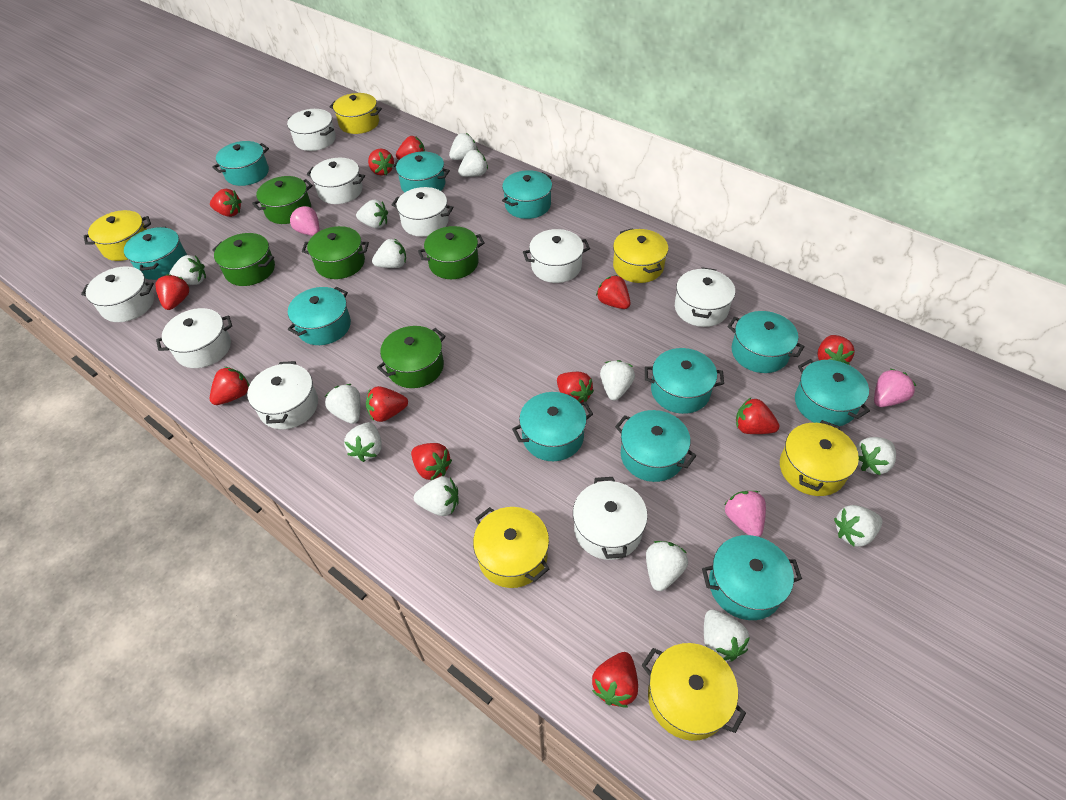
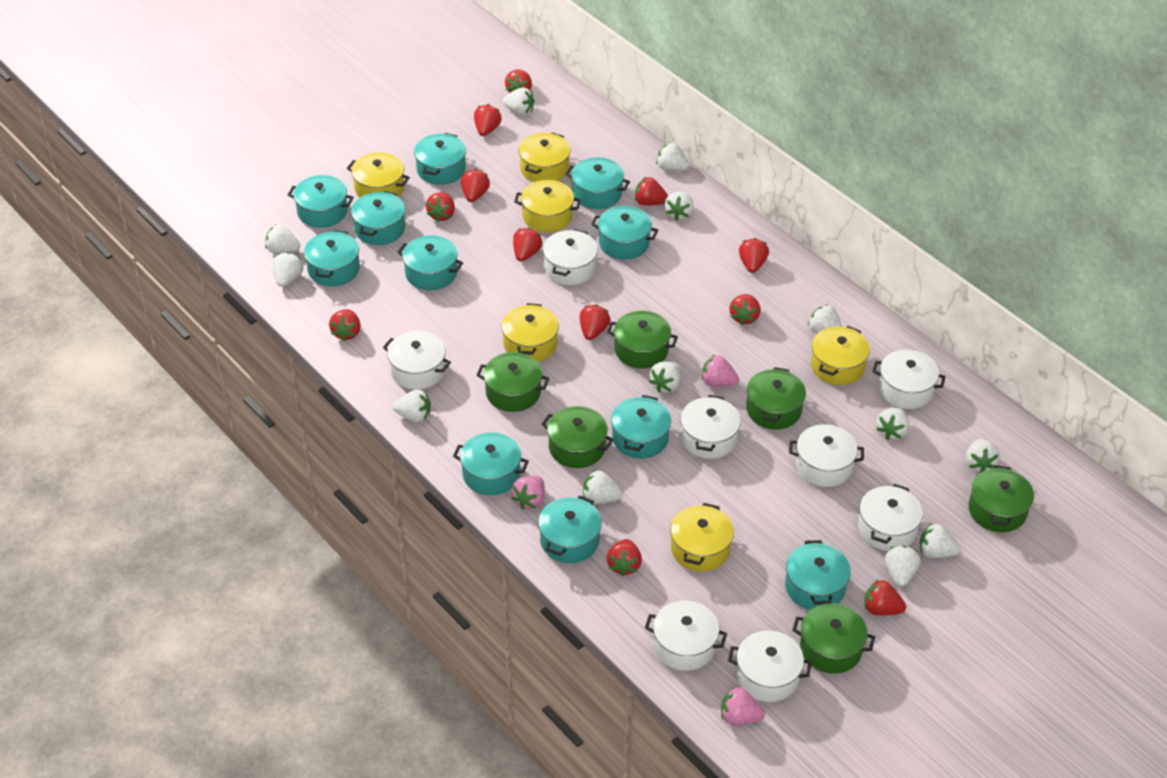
green pot: 5 -> 6
white pot: 9 -> 8

